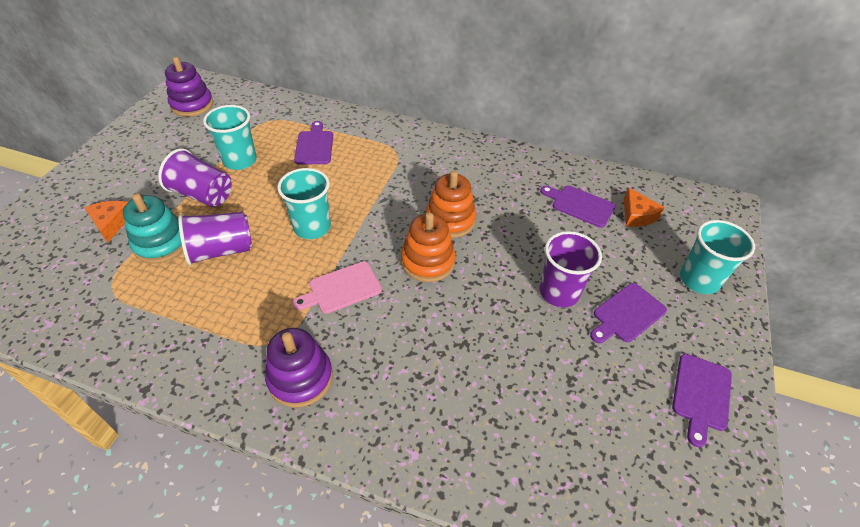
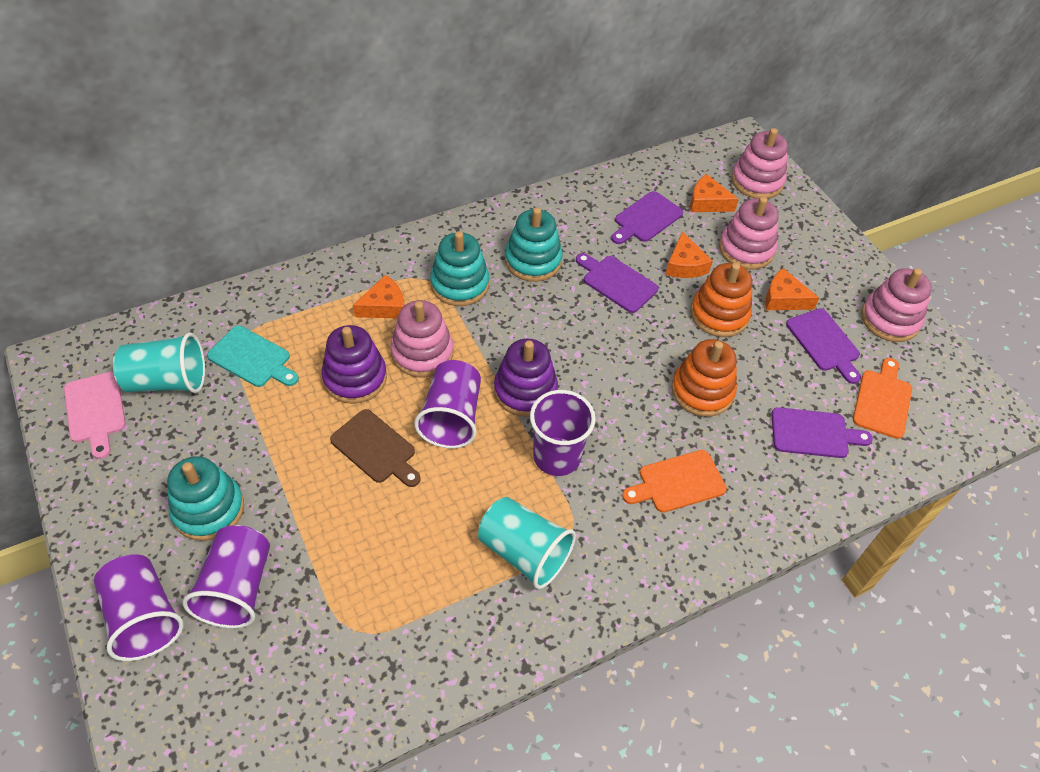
brown cutting board: 0 -> 1
orange cheese: 2 -> 4
orange cutting board: 0 -> 2
pink stacking toy: 0 -> 4
purple cup: 3 -> 4
turquoise cup: 3 -> 2
turquoise cutting board: 0 -> 1
turquoise stacking toy: 1 -> 3

